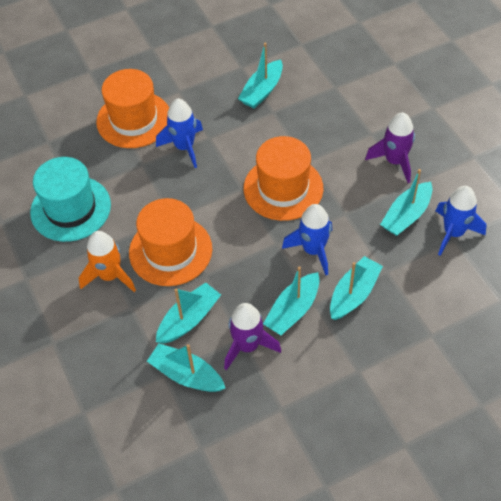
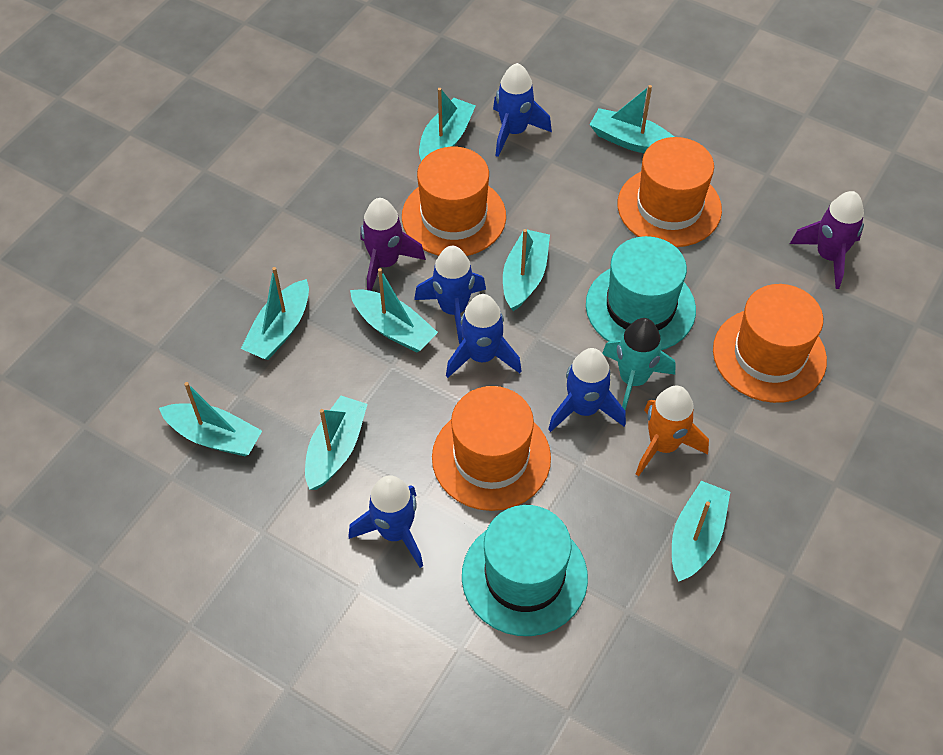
blue rocket: 3 -> 5
orange hat: 3 -> 4
turquoise boat: 6 -> 8
turquoise hat: 1 -> 2
turquoise rocket: 0 -> 1

